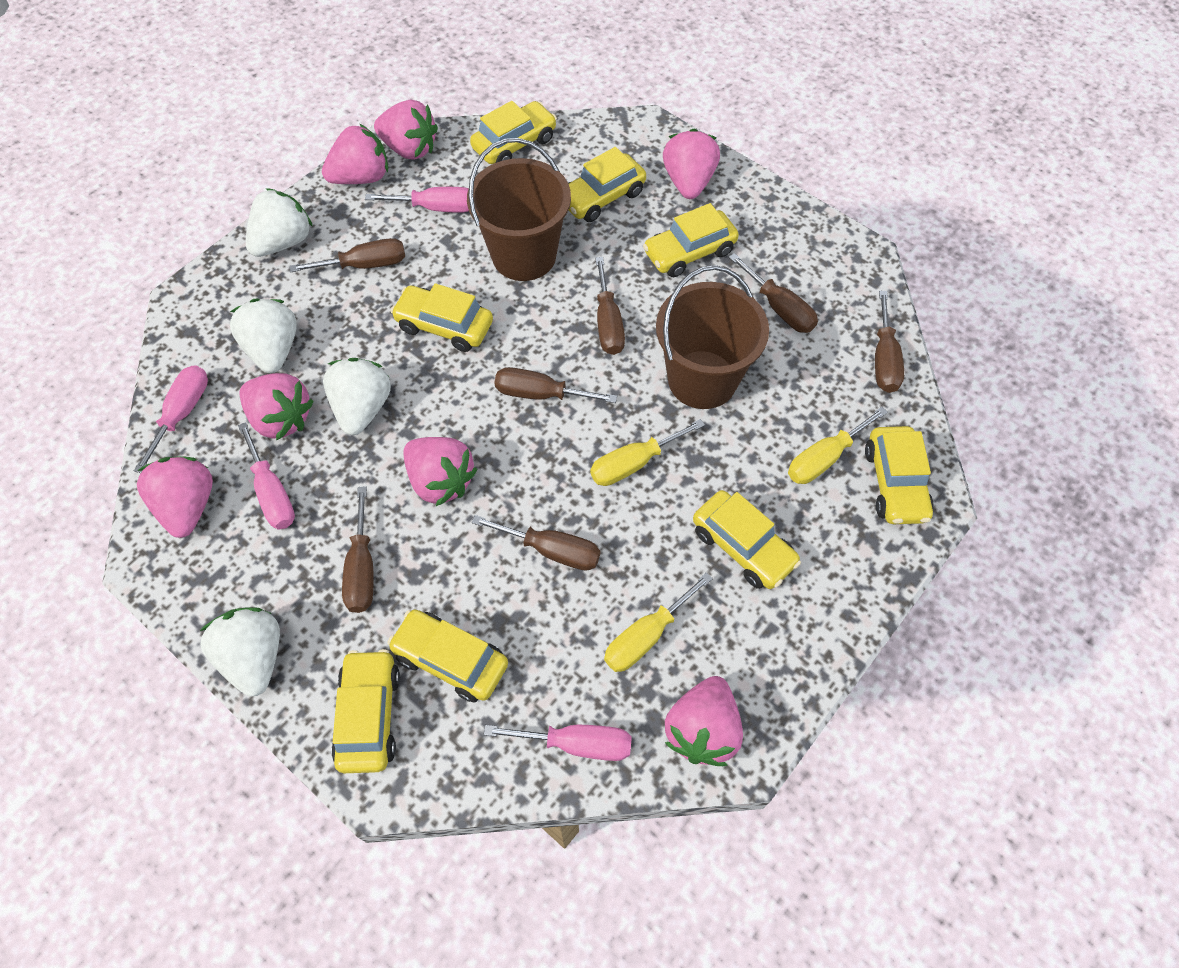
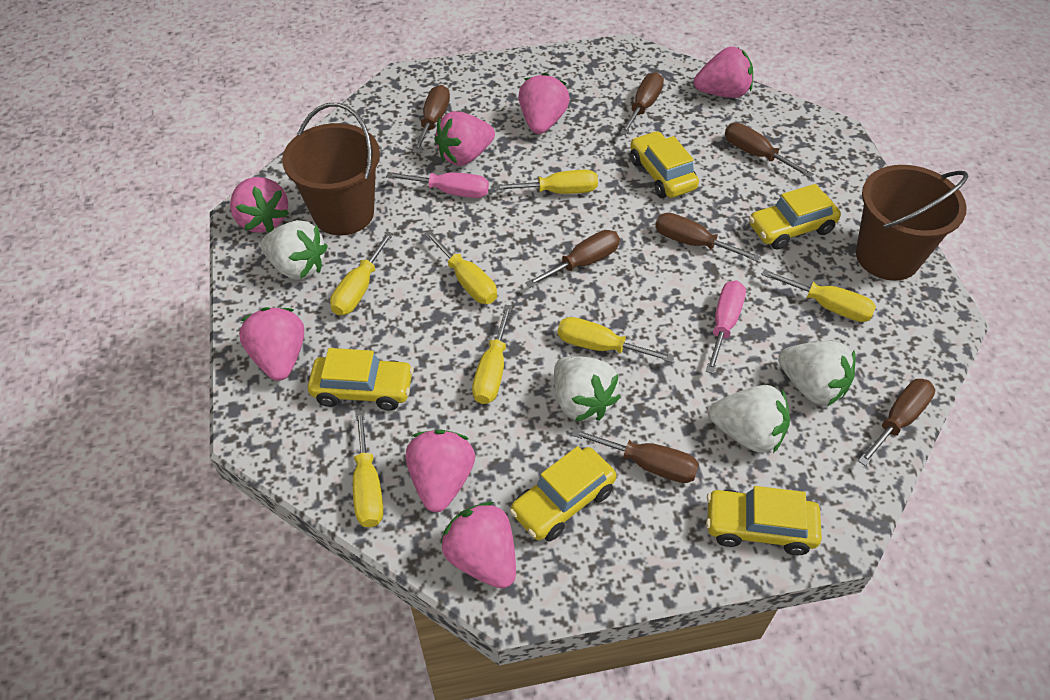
pink screwdriver: 4 -> 2
yellow car: 8 -> 5
yellow screwdriver: 3 -> 7

